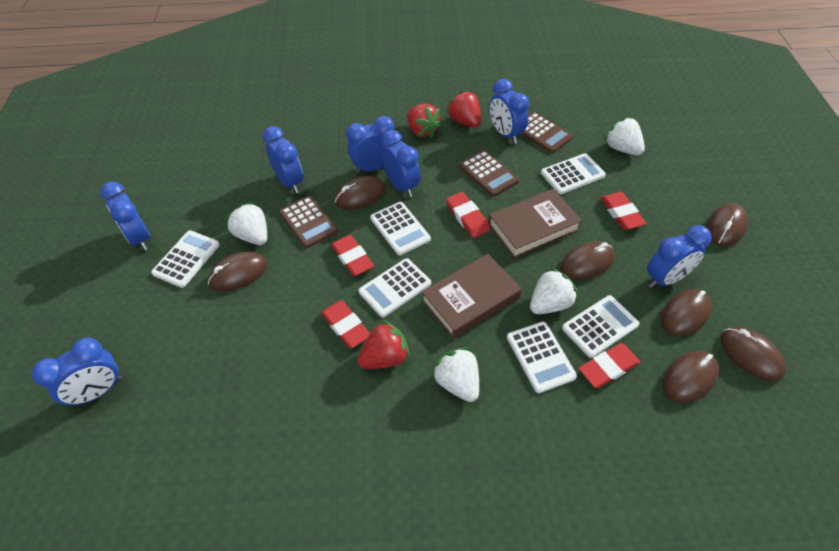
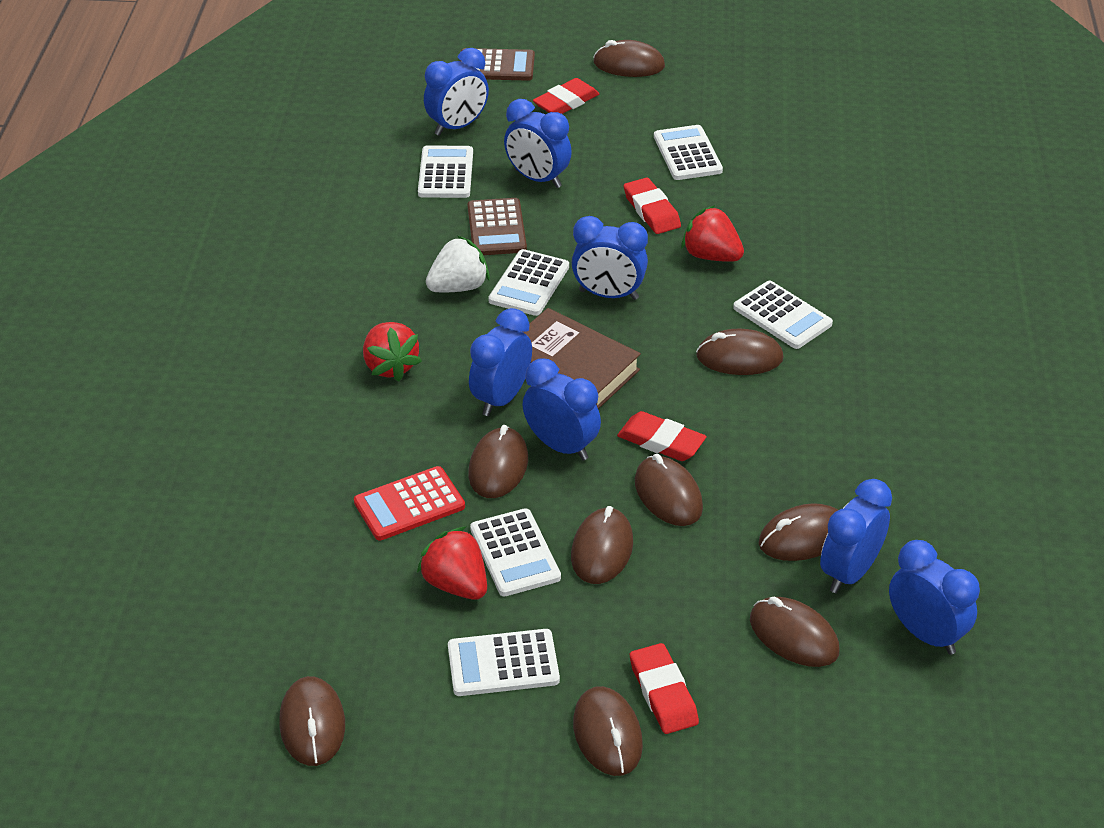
brown book: 2 -> 1
brown calculator: 3 -> 2
brown mouse: 7 -> 9
red calculator: 0 -> 1
red eraser: 5 -> 4
white strawberry: 4 -> 1

